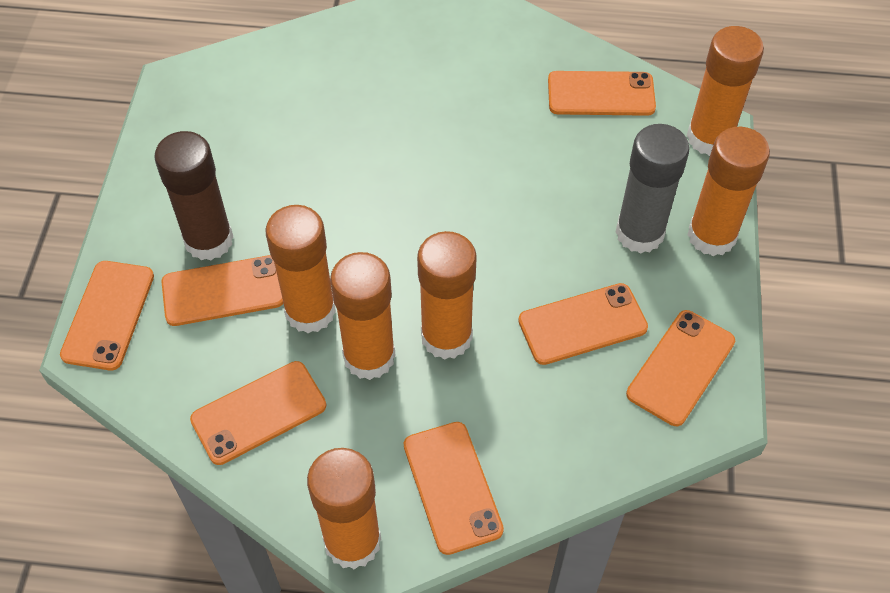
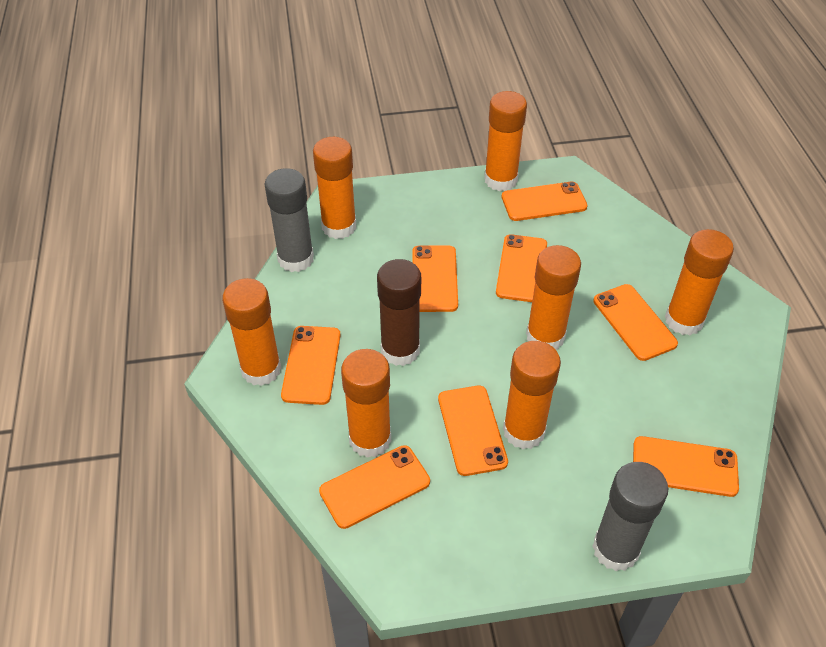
grey glue stick: 1 -> 2
orange glue stick: 6 -> 7
orange phone: 7 -> 8

